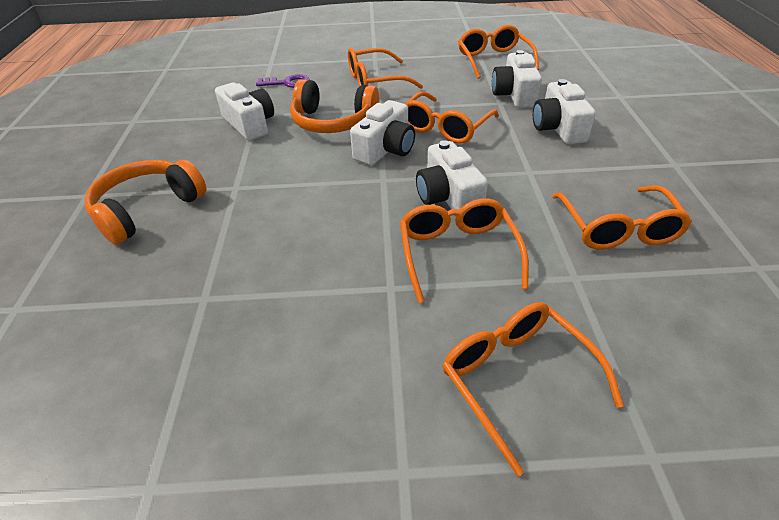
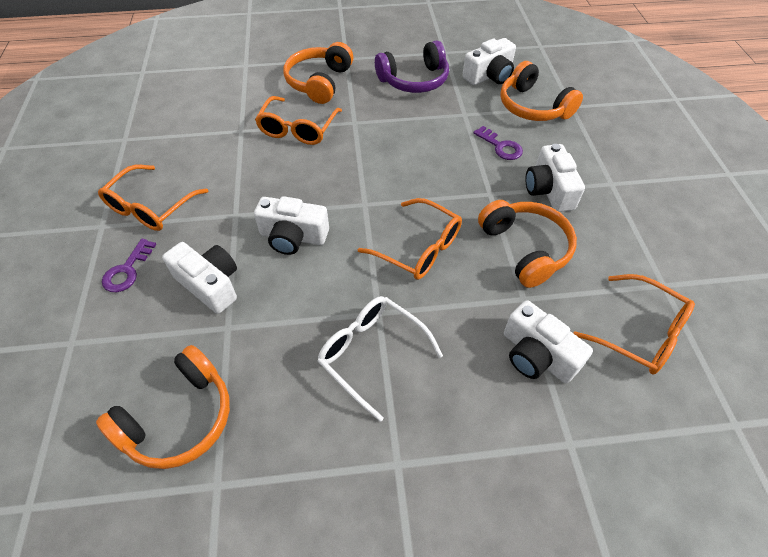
orange glasses: 6 -> 4
orange headphones: 2 -> 4
purple headphones: 0 -> 1
purple key: 1 -> 2
white glasses: 0 -> 1

